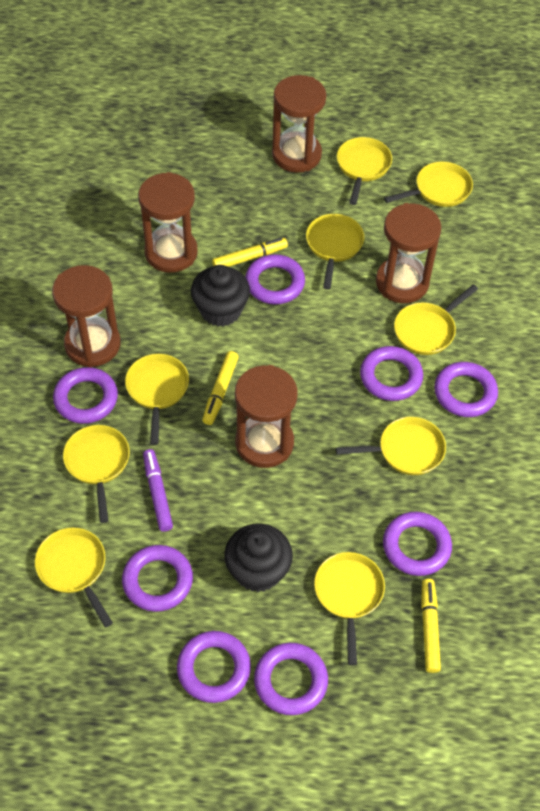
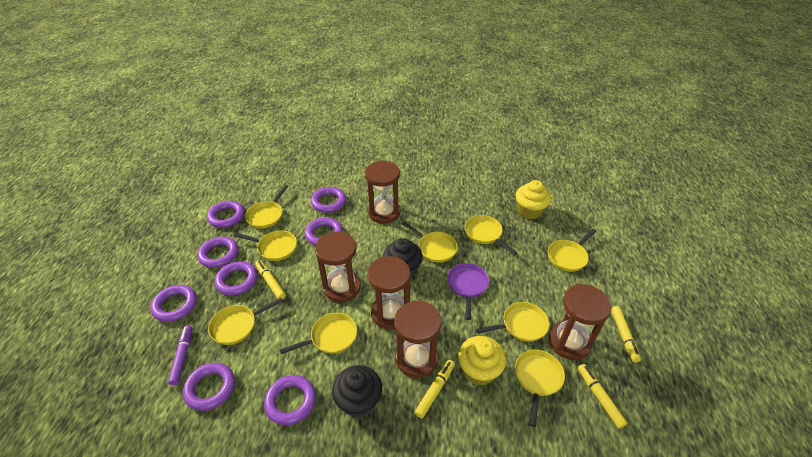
purple pan: 0 -> 1
yellow cupcake: 0 -> 2
yellow marker: 3 -> 4

